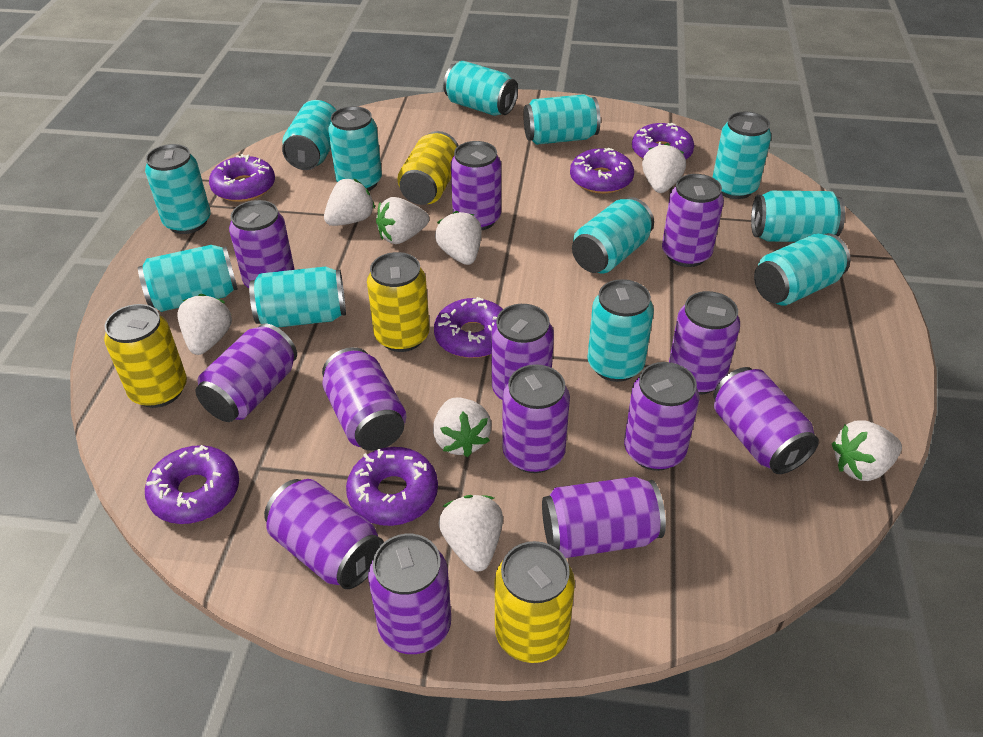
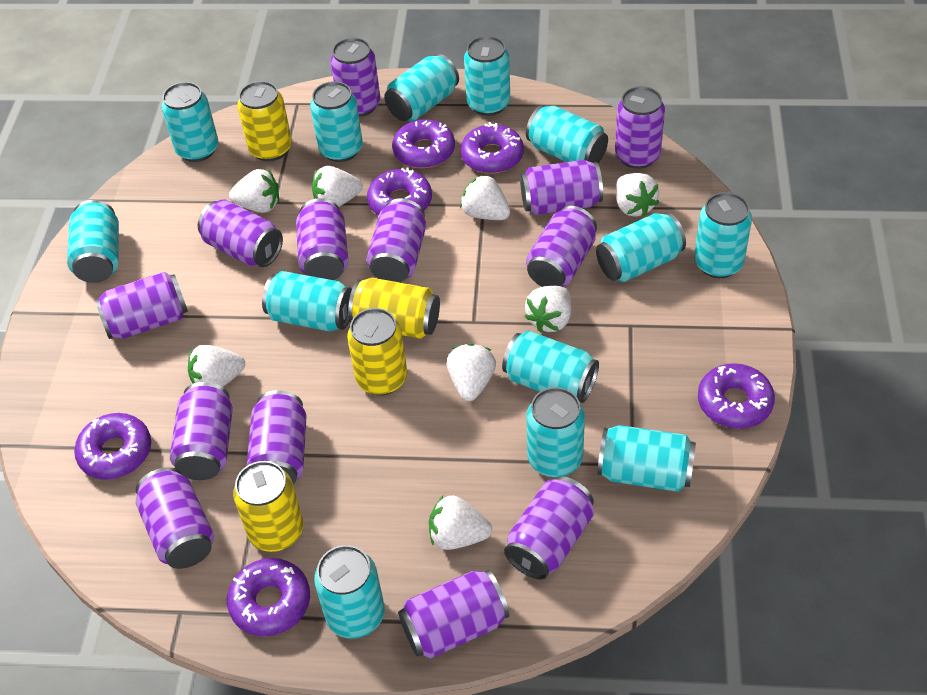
turquoise can: 12 -> 13

